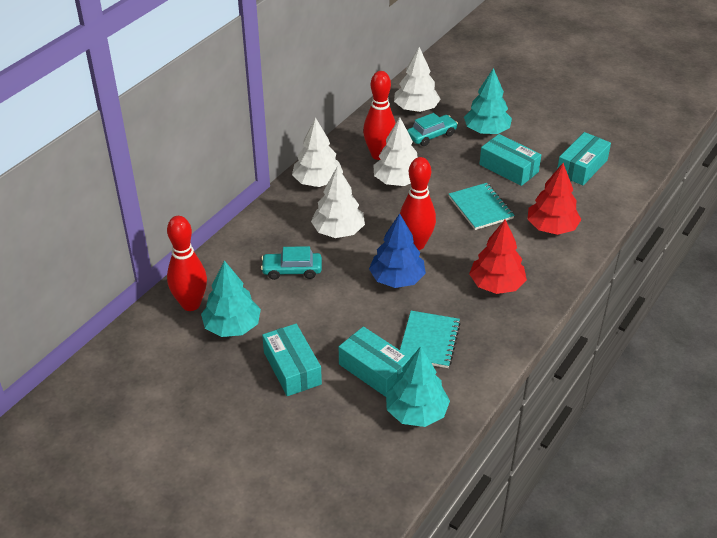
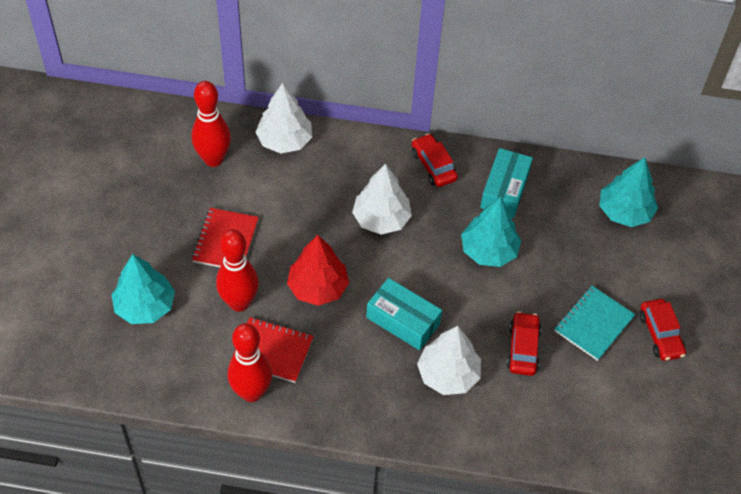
blue tree: 1 -> 0
red car: 0 -> 3
red notebook: 0 -> 2
red tree: 2 -> 1
turquoise box: 4 -> 2
turquoise car: 2 -> 0
turquoise notebook: 2 -> 1
white tree: 4 -> 3

